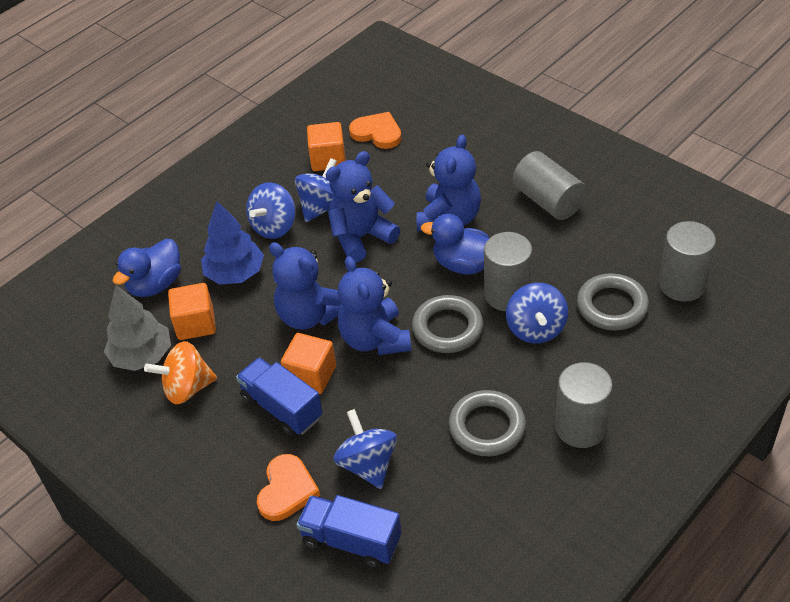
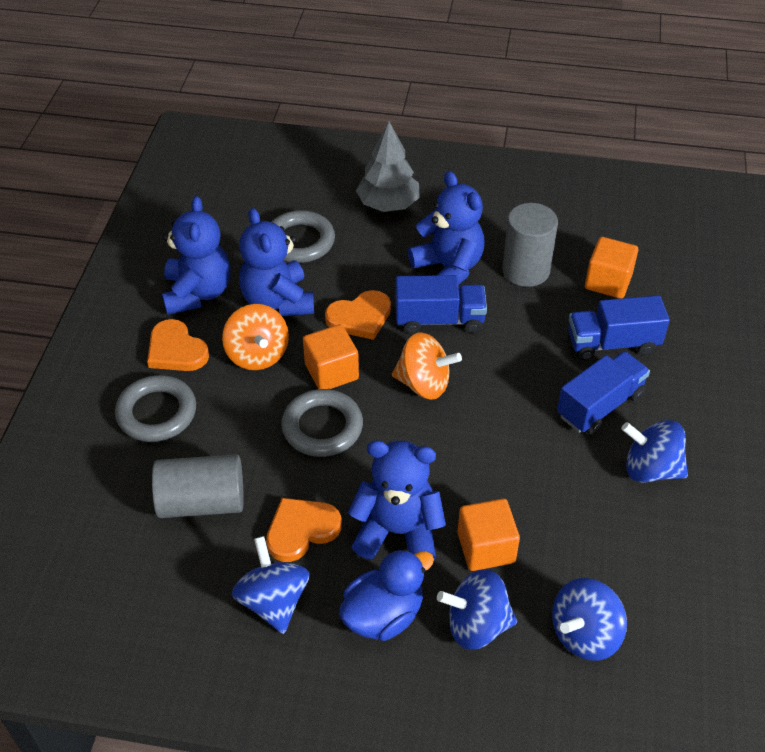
blue duck: 2 -> 1
blue tree: 1 -> 0
blue truck: 2 -> 3
grey cylinder: 4 -> 2
orange heart: 2 -> 3
orange spinning top: 1 -> 2

